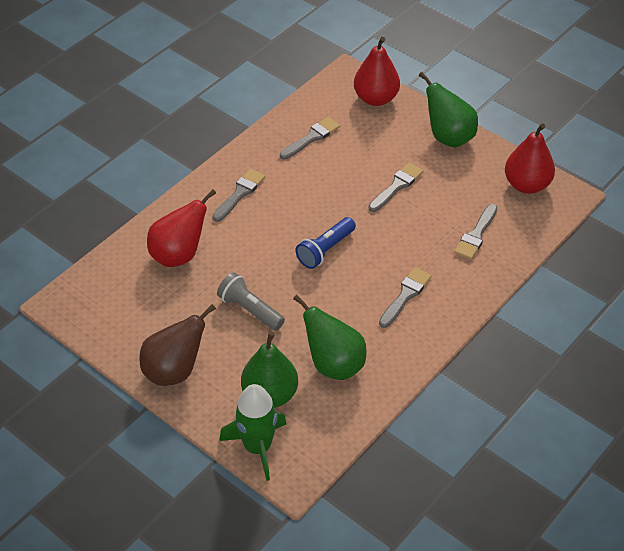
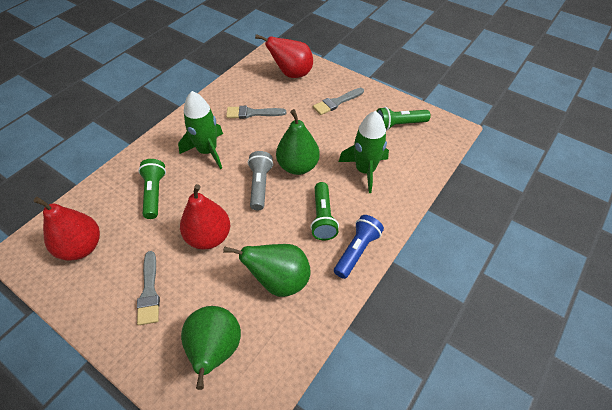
brown pear: 1 -> 0
green flashlight: 0 -> 3
green rocket: 1 -> 2
grey brush: 5 -> 3

